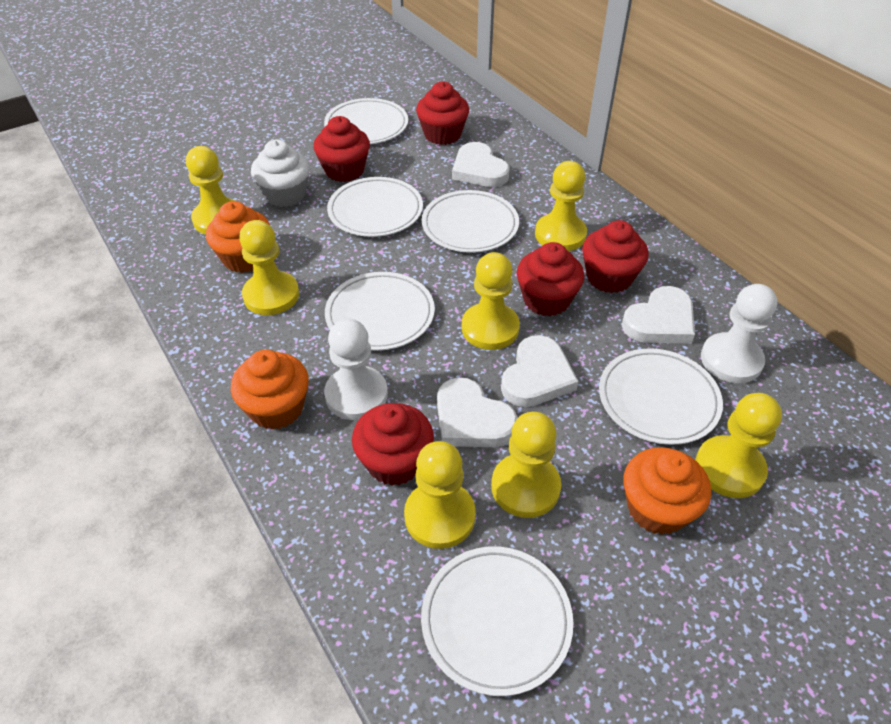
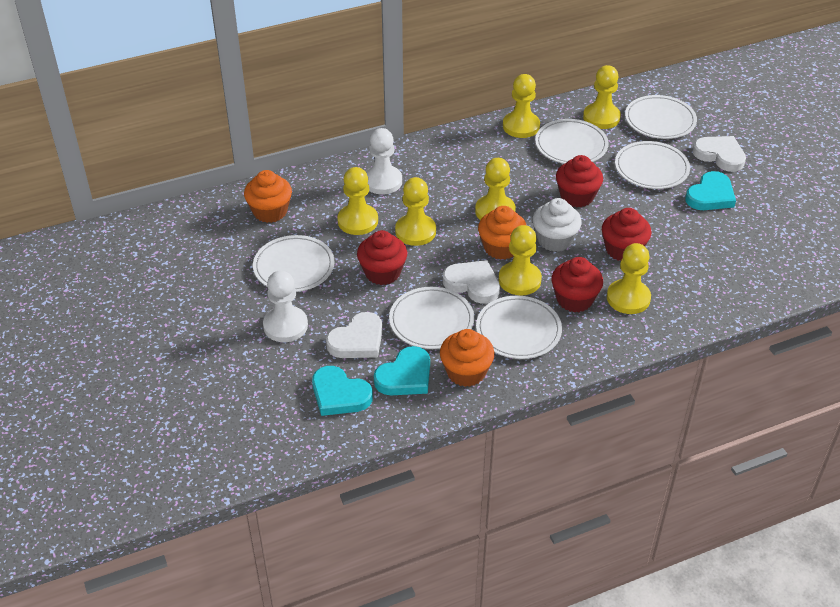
red cupcake: 5 -> 4
turquoise heart: 0 -> 3
white heart: 4 -> 3

